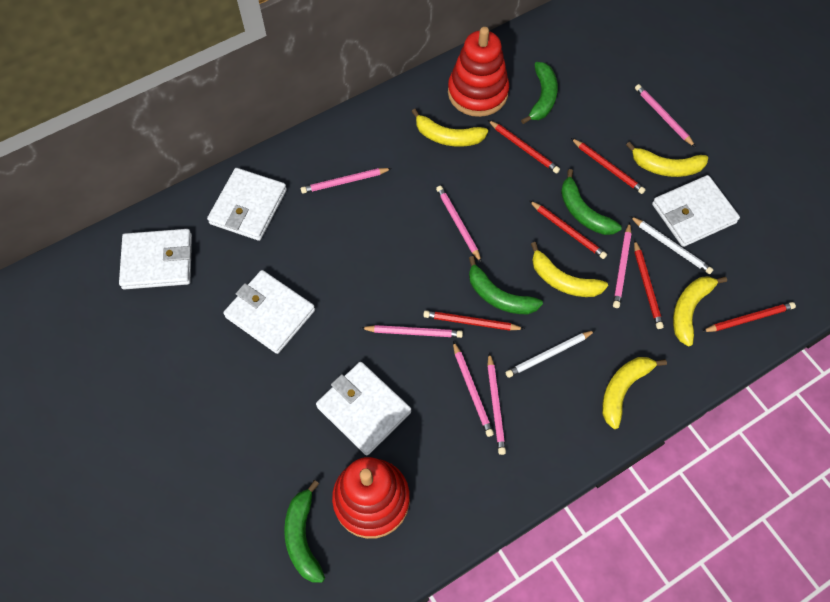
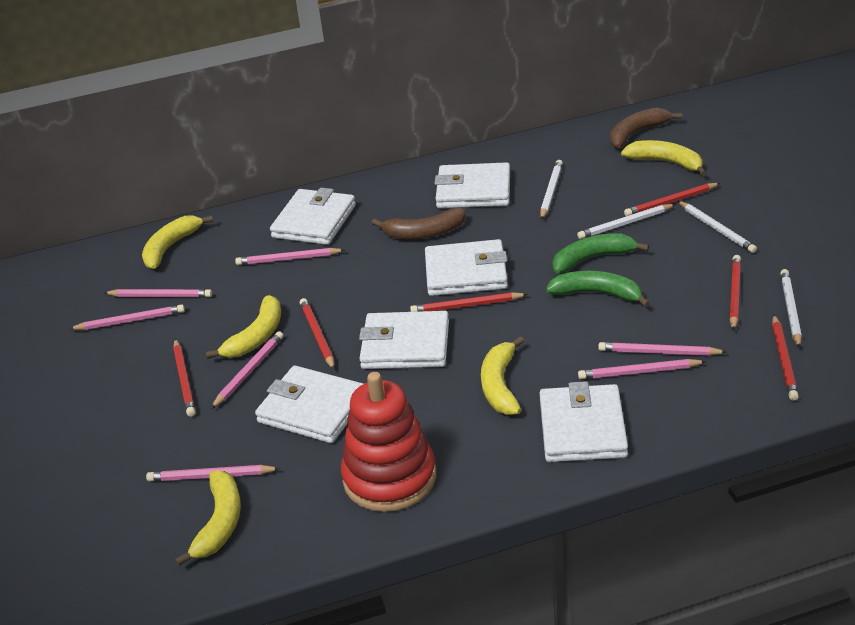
brown banana: 0 -> 2
green banana: 4 -> 2
red stacking toy: 2 -> 1
white pencil: 2 -> 4
white wallet: 5 -> 6

